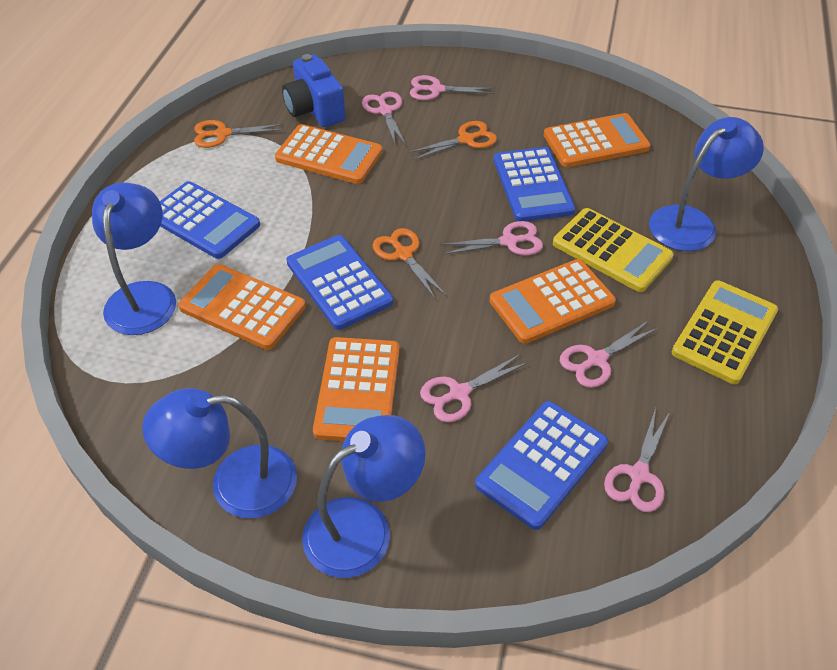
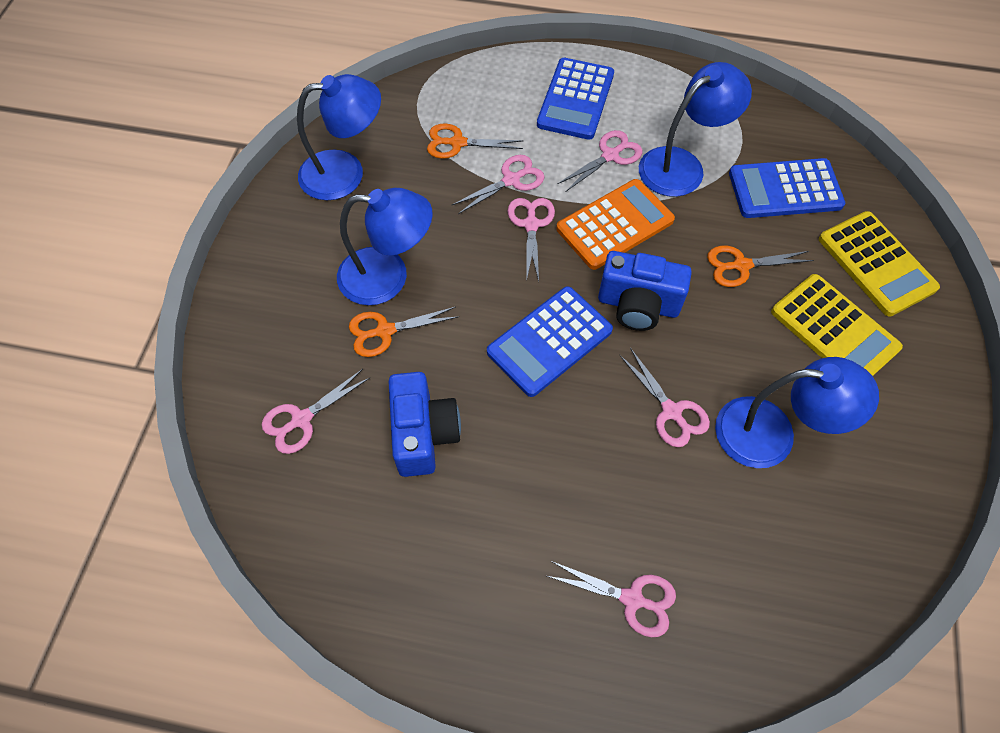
blue calculator: 4 -> 3
blue camera: 1 -> 2
orange calculator: 5 -> 1

